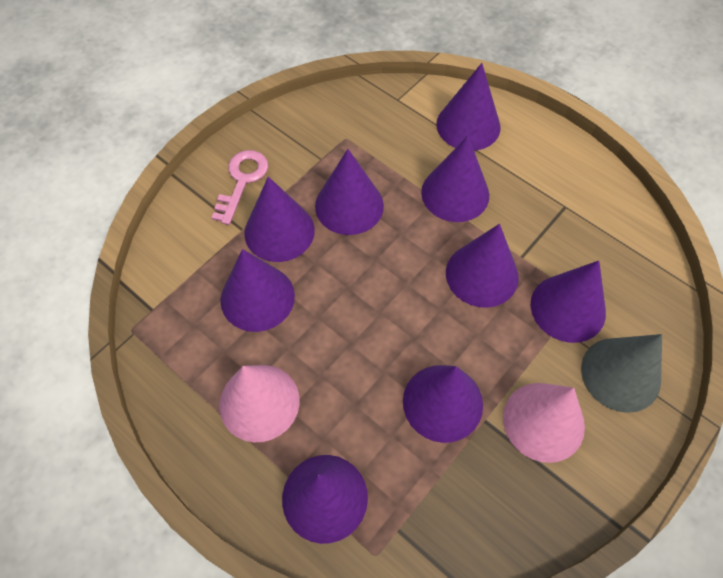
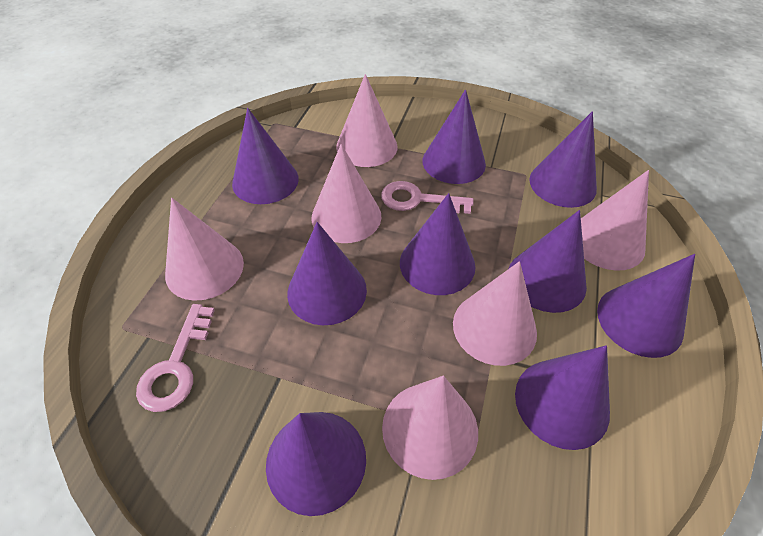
grey cone: 1 -> 0
pink cone: 2 -> 6
pink key: 1 -> 2

